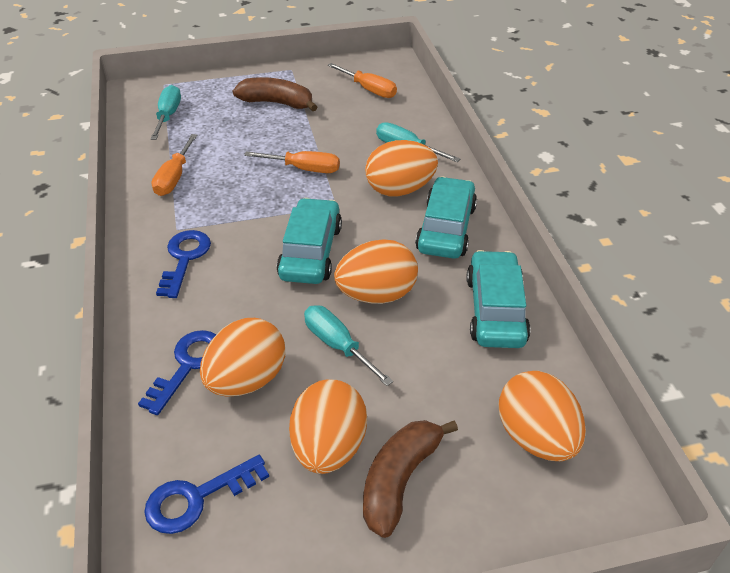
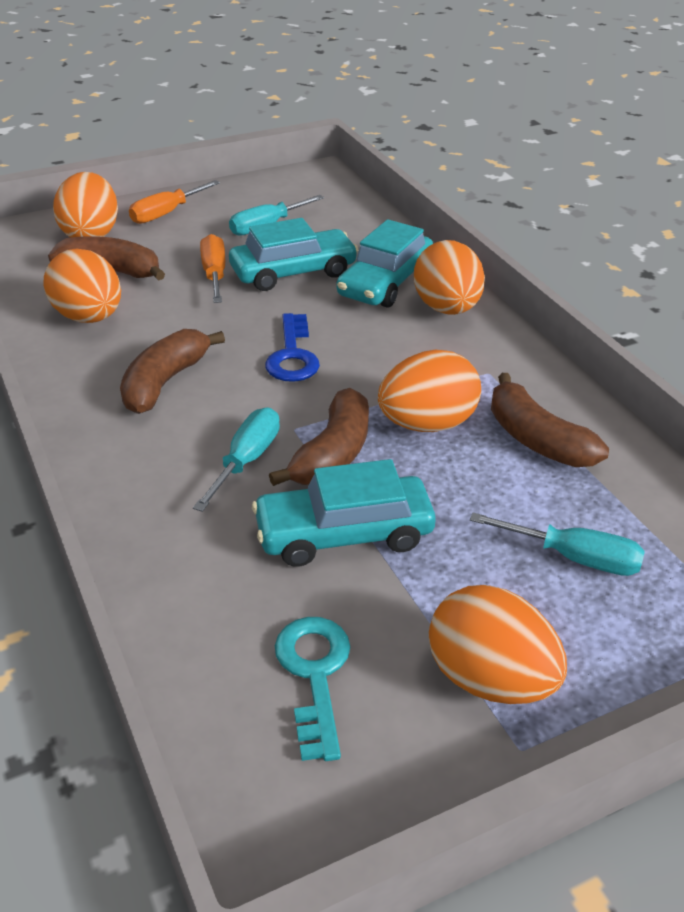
blue key: 3 -> 1
brown banana: 2 -> 4
orange screwdriver: 3 -> 2
turquoise key: 0 -> 1

